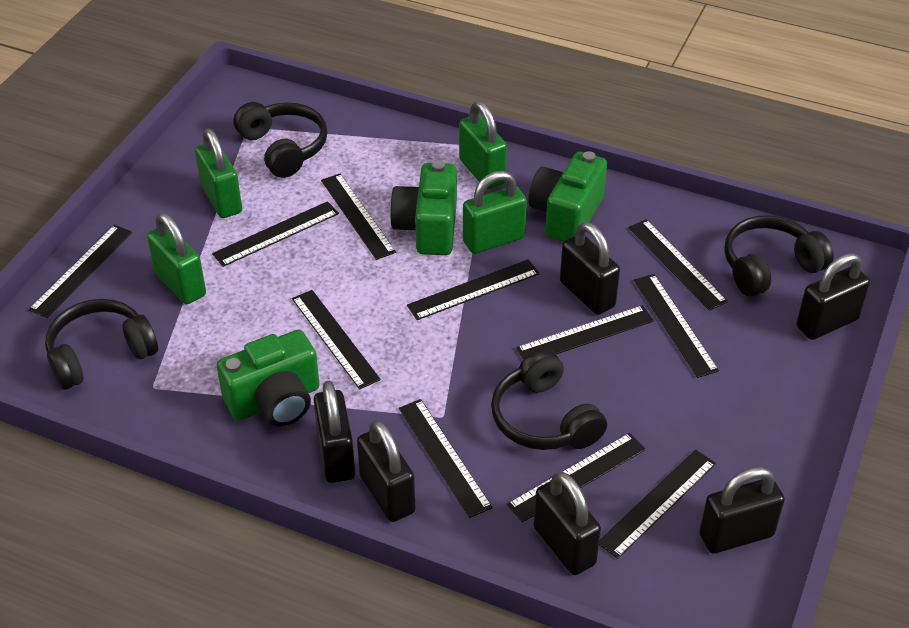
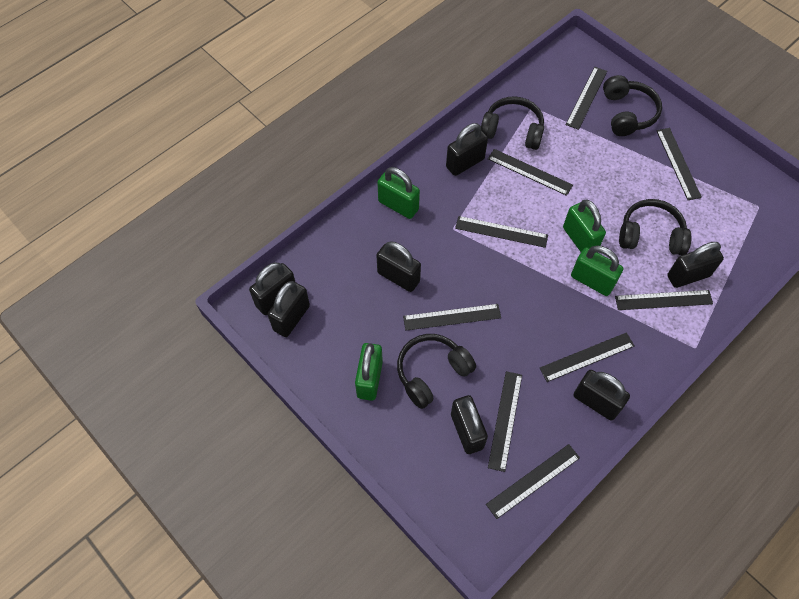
black padlock: 6 -> 7
black ruler: 11 -> 9
green camera: 3 -> 0

